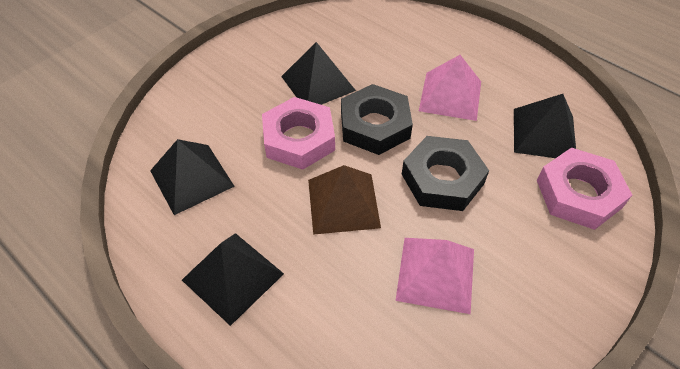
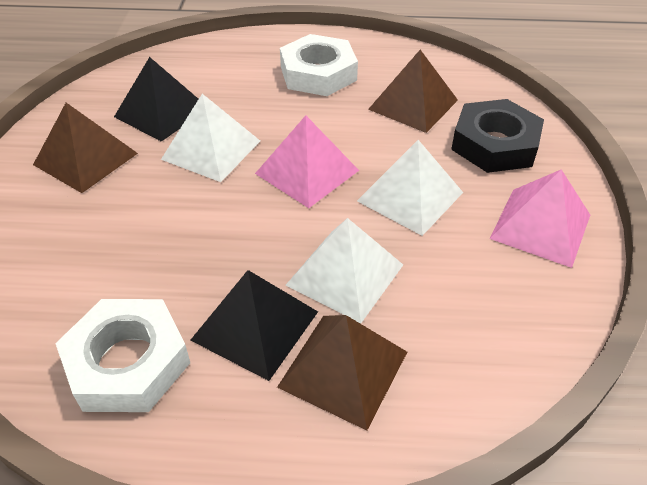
black nut: 2 -> 1
black pyramid: 4 -> 2
brown pyramid: 1 -> 3
pink nut: 2 -> 0
white nut: 0 -> 2
white pyramid: 0 -> 3

